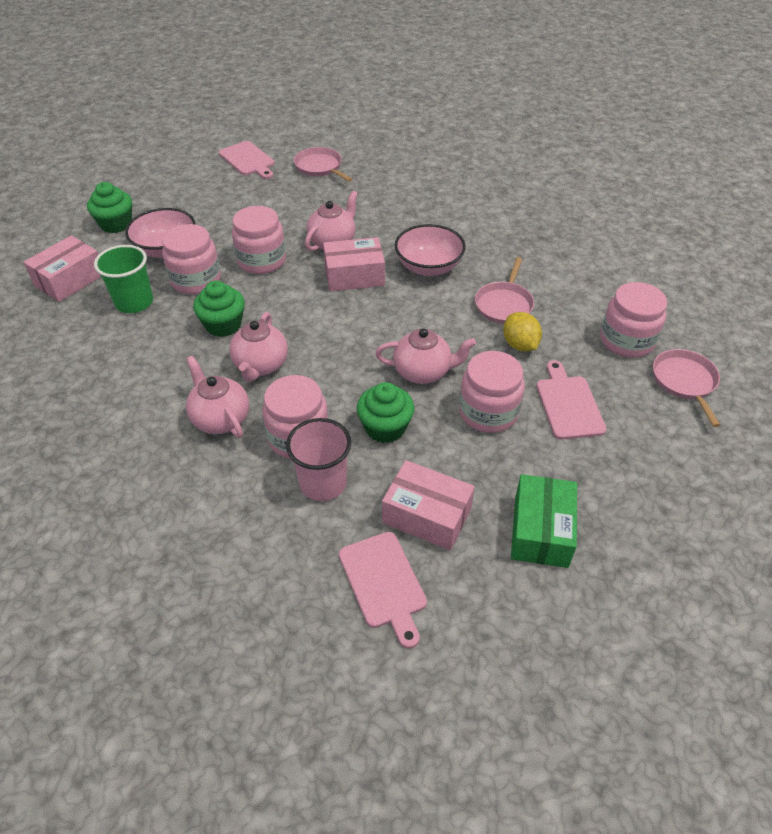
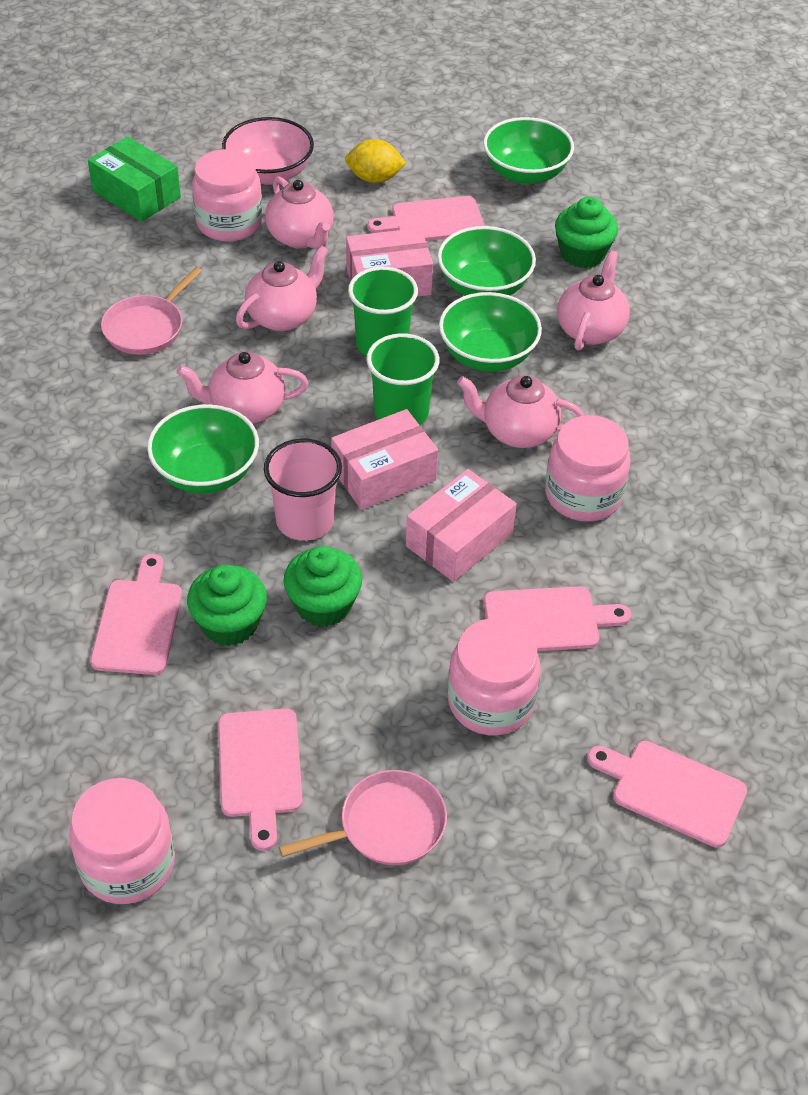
green bowl: 0 -> 4
green cup: 1 -> 2
pink bowl: 2 -> 1
pink cutting board: 3 -> 5
pink jar: 5 -> 4
pink pan: 3 -> 2
pink teapot: 4 -> 5

